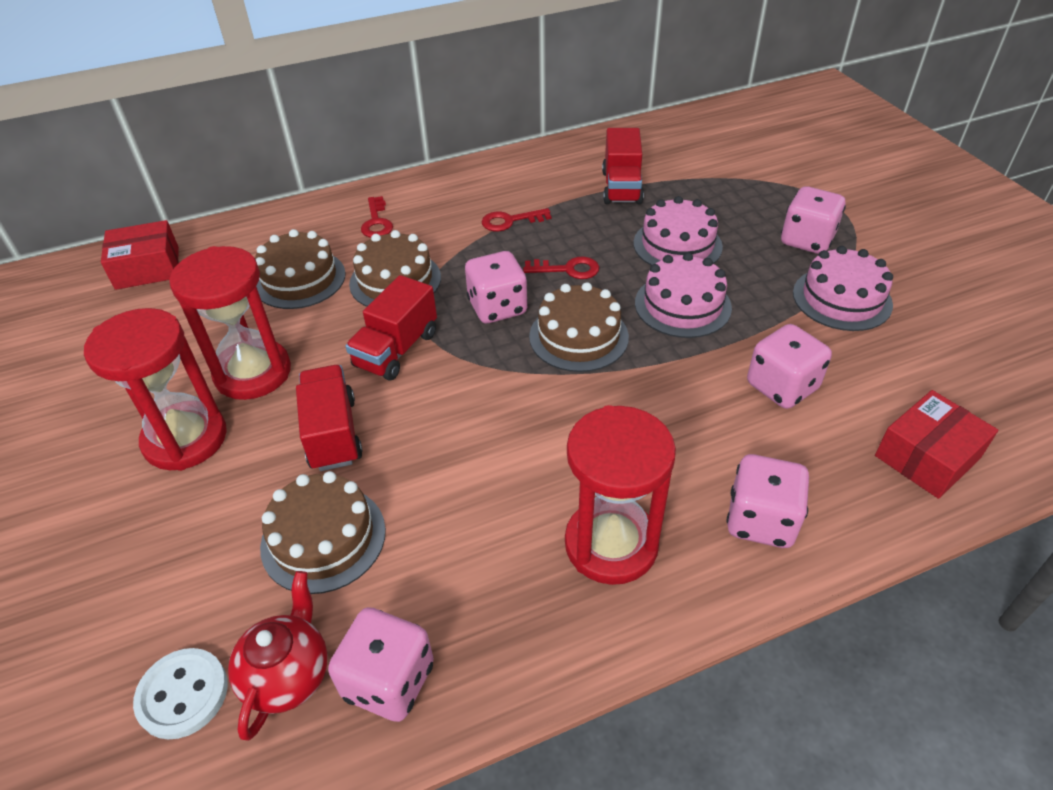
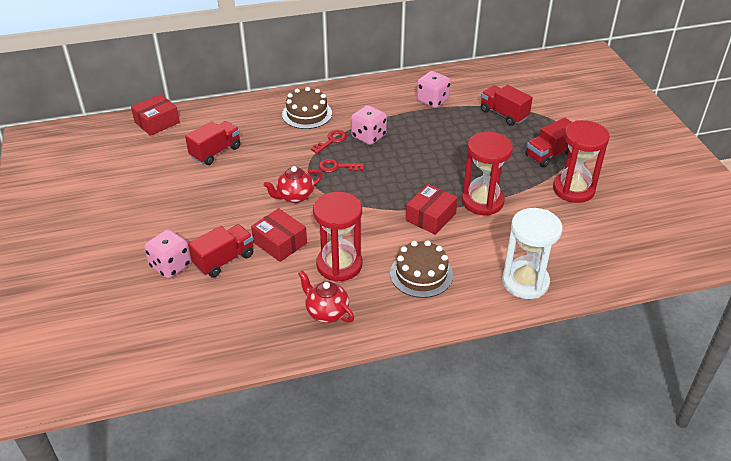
brown cake: 4 -> 2
pink cake: 3 -> 0
pink dice: 5 -> 3
red box: 2 -> 3
red key: 3 -> 2
red teapot: 1 -> 2
red truck: 3 -> 4
white button: 1 -> 0
white hourglass: 0 -> 1

